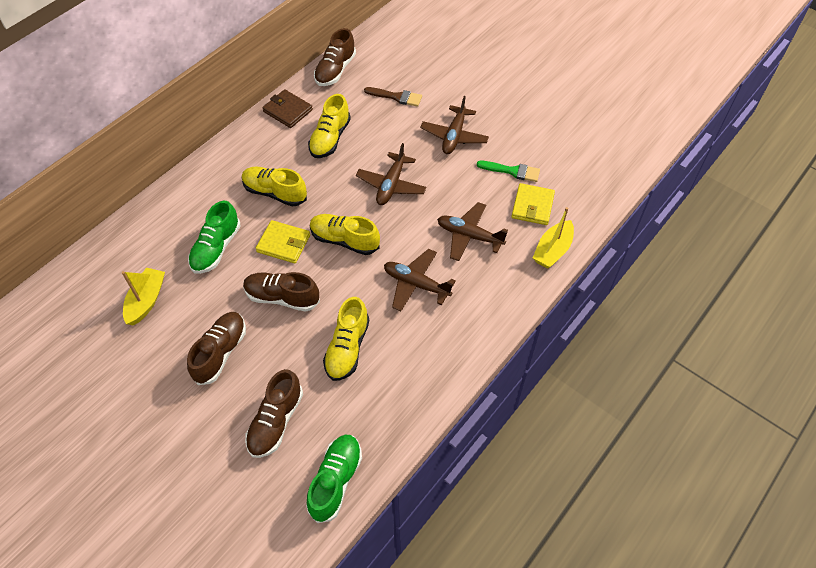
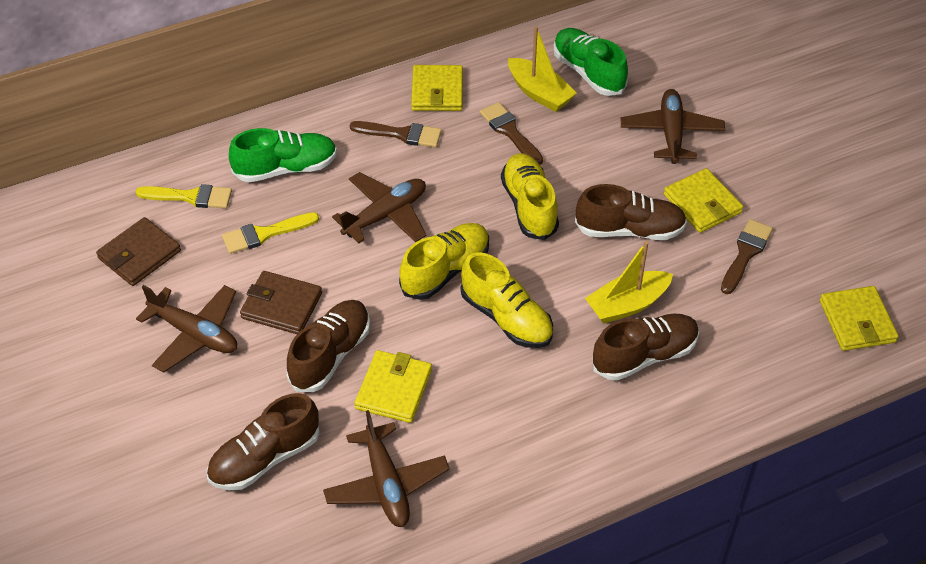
brown brush: 1 -> 3
brown wallet: 1 -> 2
green brush: 1 -> 0
yellow brush: 0 -> 2
yellow shoe: 4 -> 3
yellow wallet: 2 -> 4

